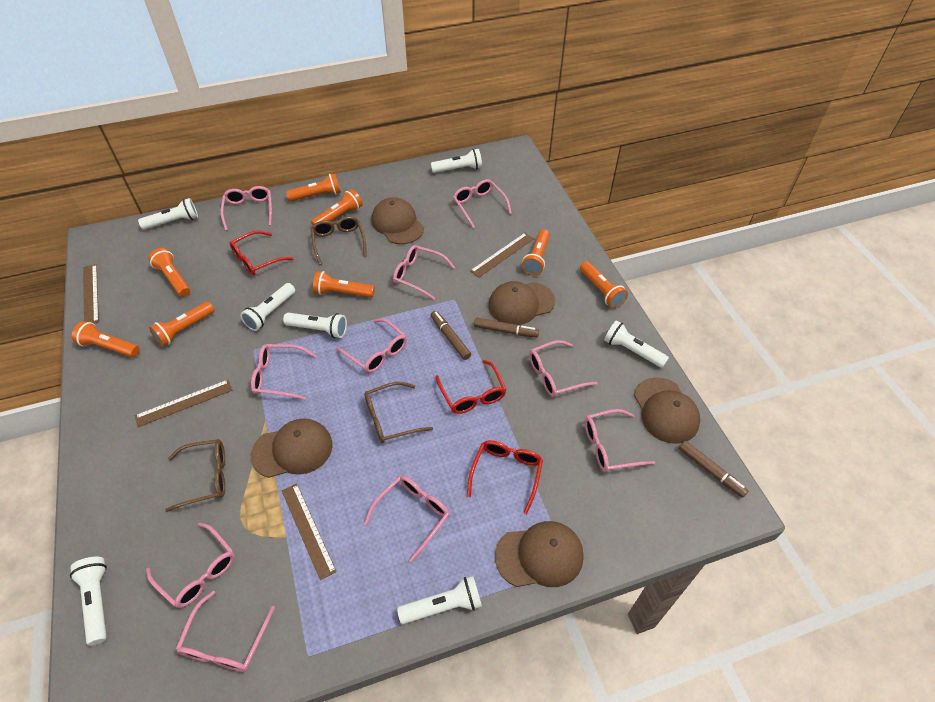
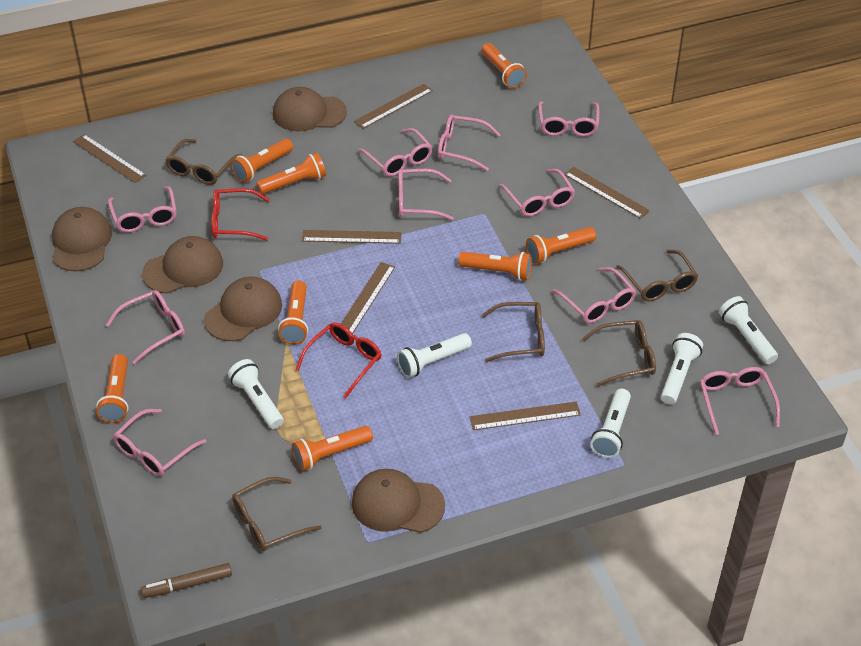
brown glasses: 3 -> 5
brown marker: 3 -> 1
brown ruler: 4 -> 6
red glasses: 3 -> 2
white flashlight: 7 -> 5

